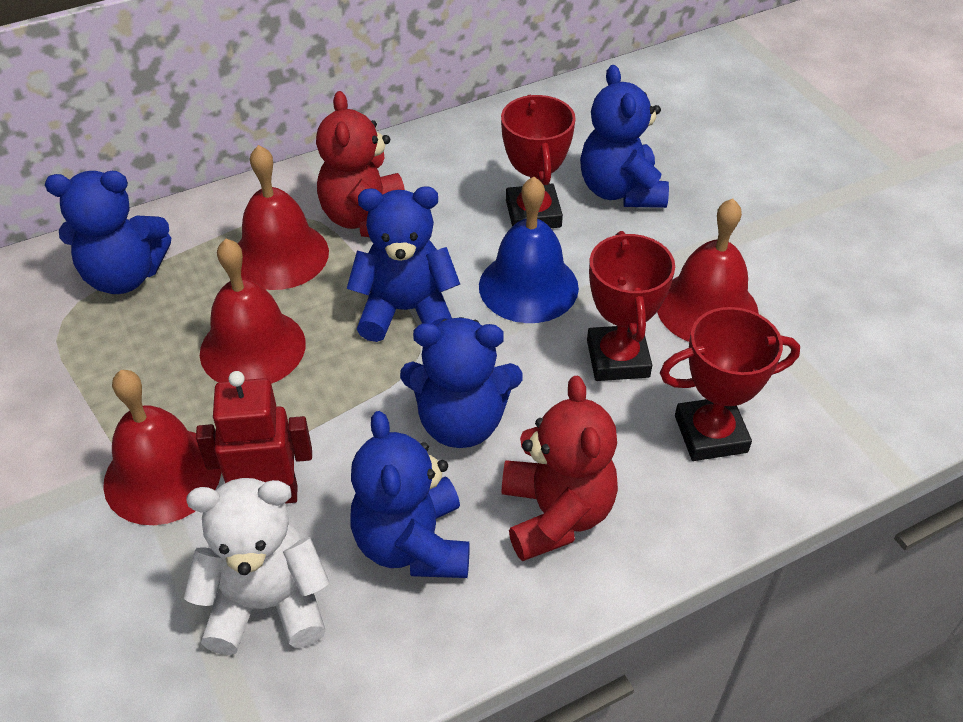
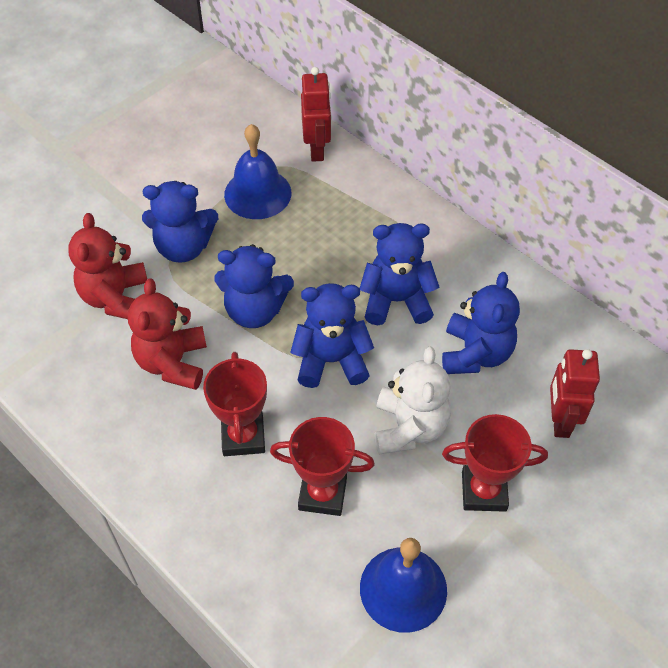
blue bell: 1 -> 2
red bell: 4 -> 0
red robot: 1 -> 2

